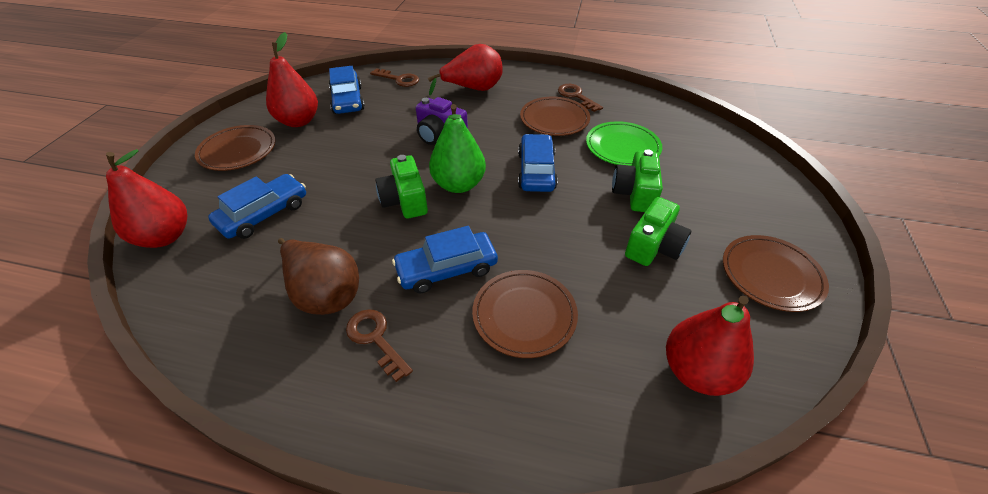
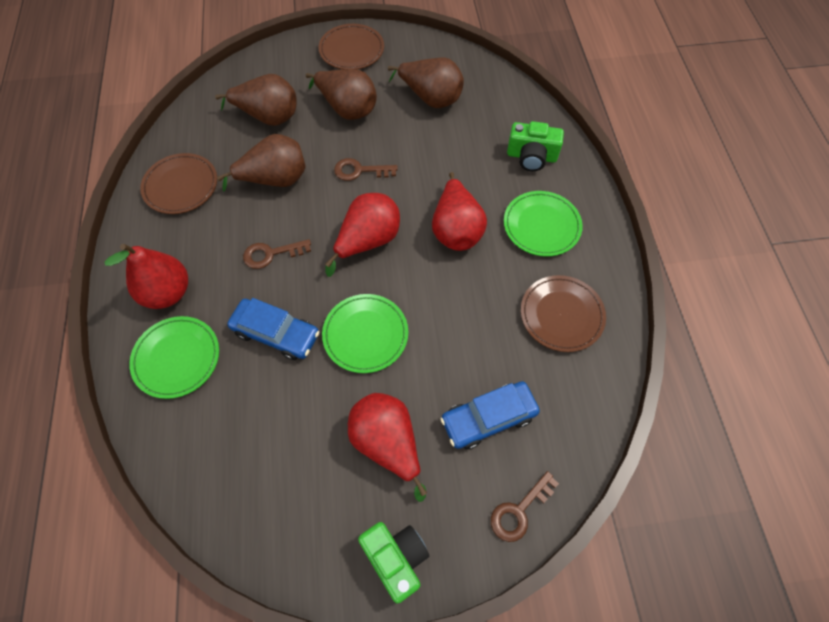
blue car: 4 -> 2
brown pear: 1 -> 4
brown plate: 4 -> 3
green camera: 3 -> 2
green pear: 1 -> 0
green plate: 1 -> 3
purple camera: 1 -> 0

